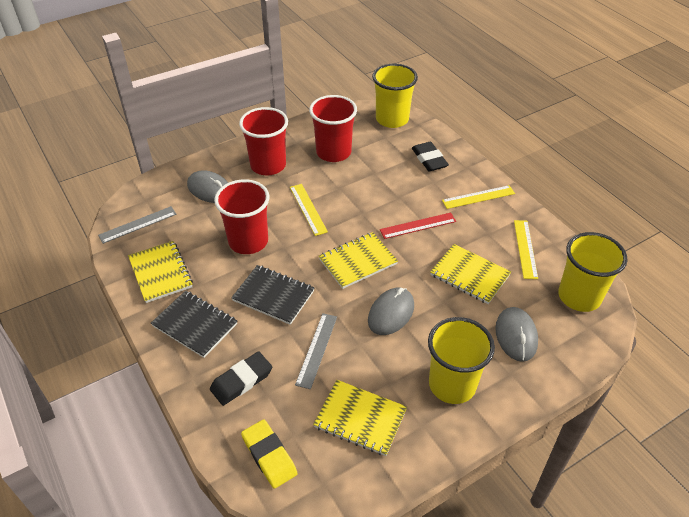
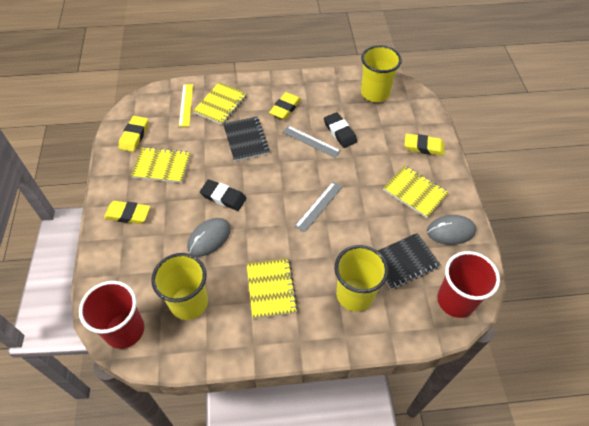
grey mouse: 3 -> 2
red cup: 3 -> 2
red ruler: 1 -> 0
yellow eraser: 1 -> 4
yellow ruler: 3 -> 1

